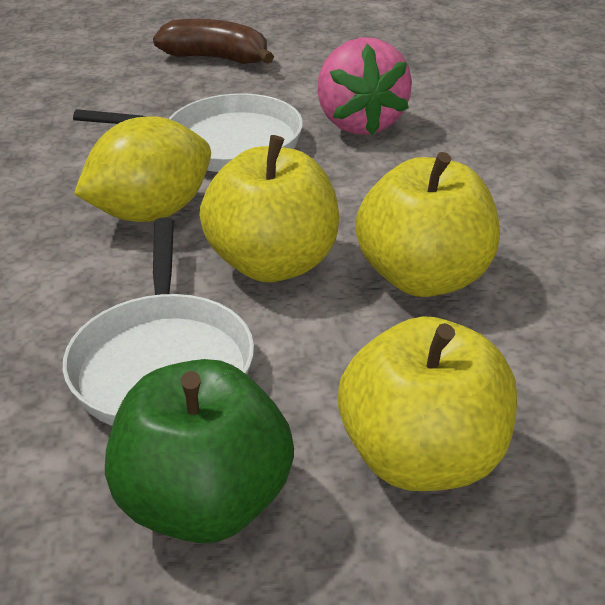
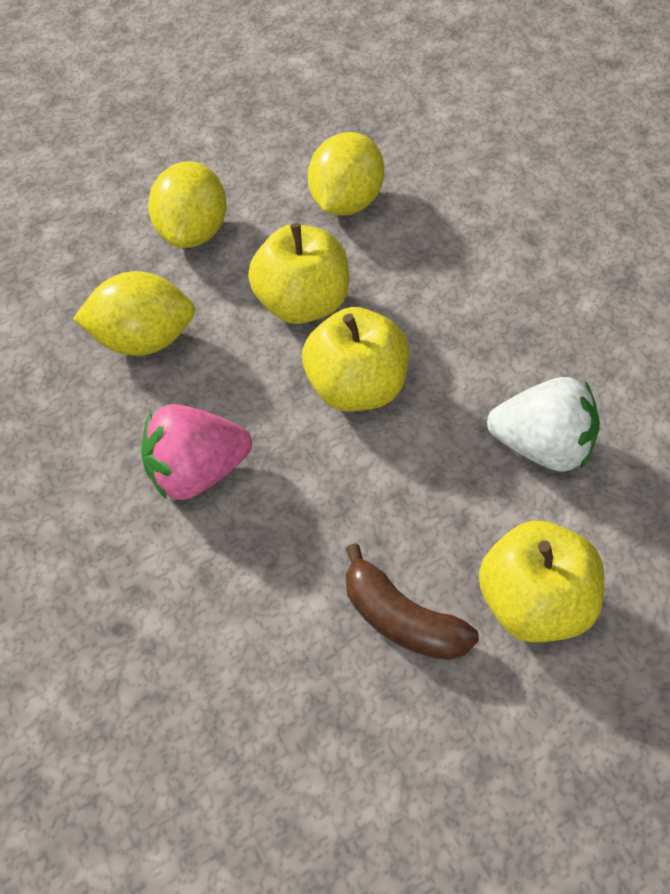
green apple: 1 -> 0
white pan: 2 -> 0
white strawberry: 0 -> 1
yellow lemon: 1 -> 3

